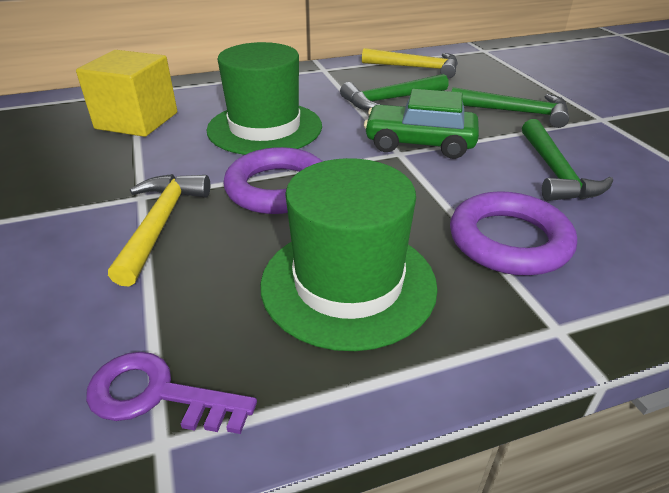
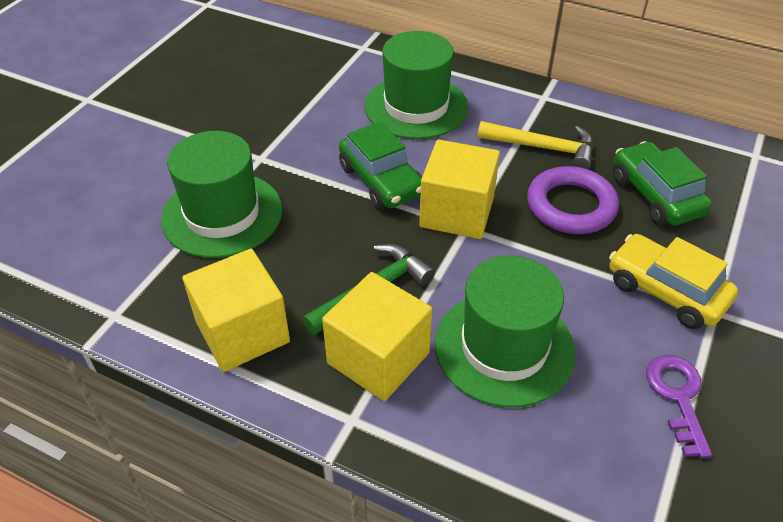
green car: 1 -> 2
green hammer: 3 -> 1
green hat: 2 -> 3
purple ring: 2 -> 1
yellow car: 0 -> 1
yellow cube: 1 -> 3
yellow hammer: 2 -> 1

